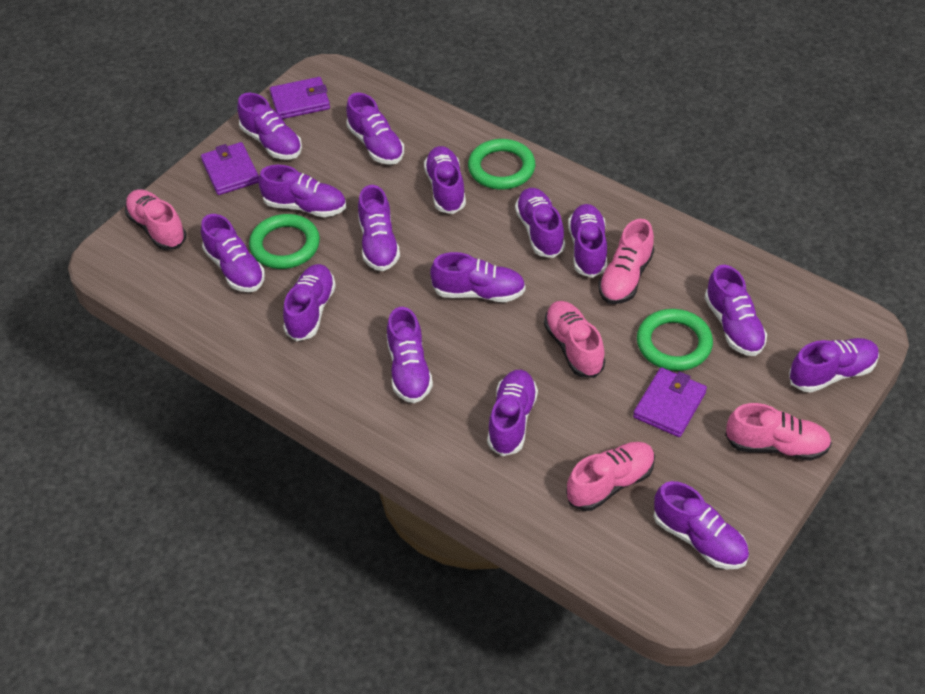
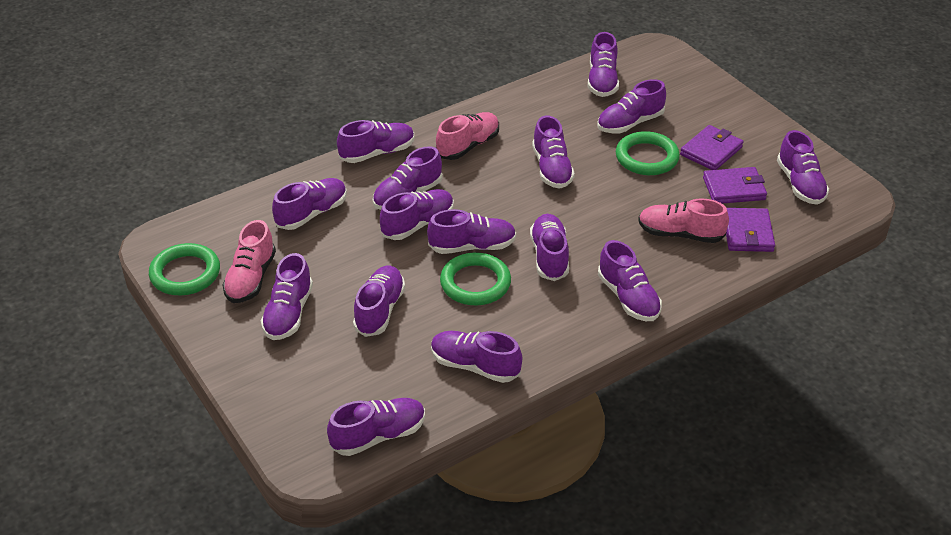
pink shoe: 5 -> 3

